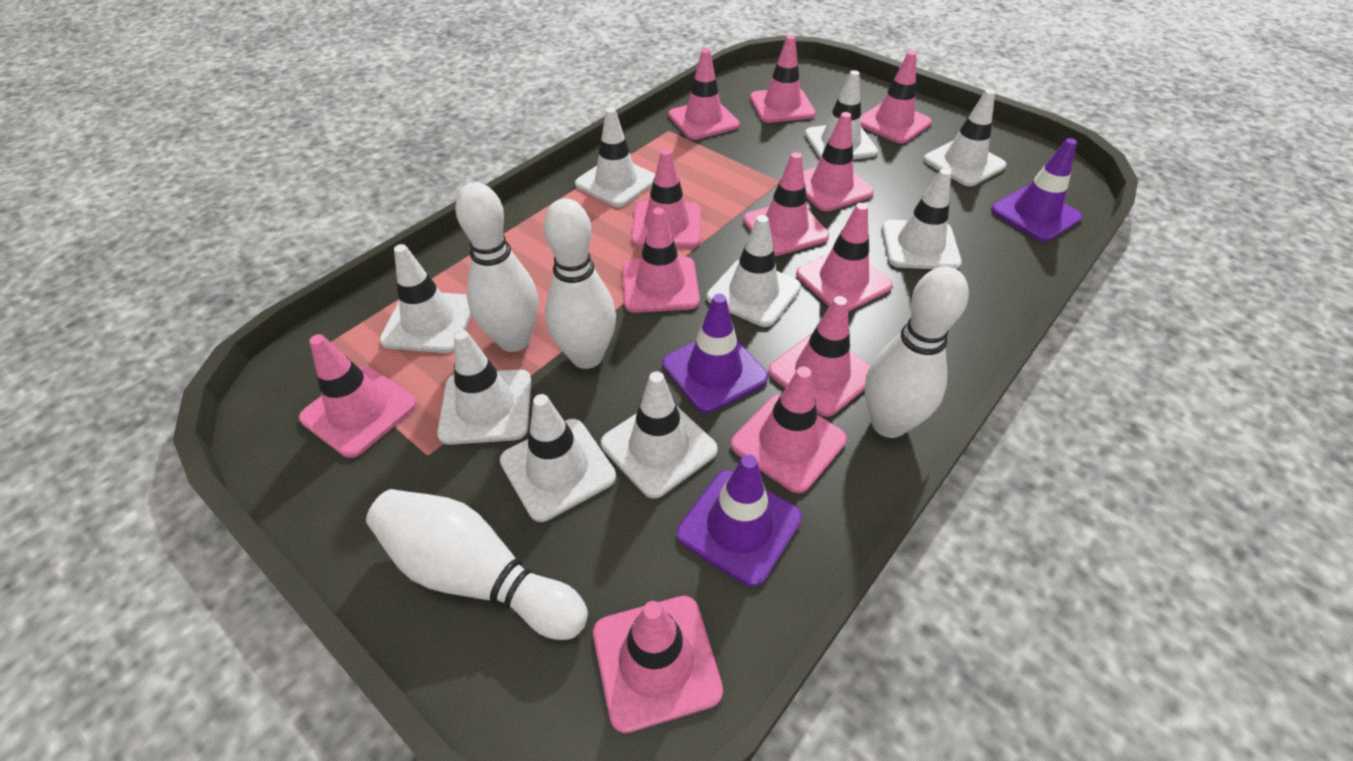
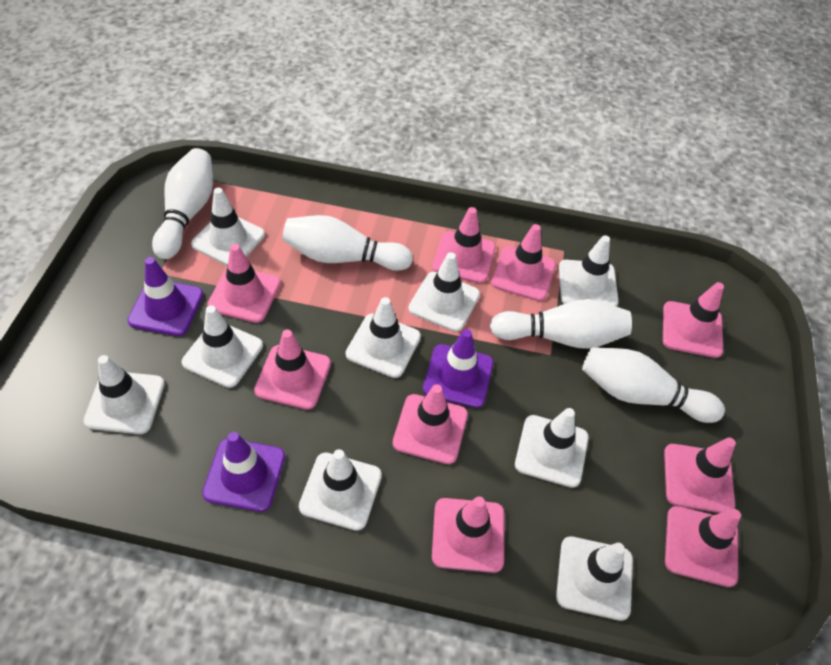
pink traffic cone: 12 -> 9

